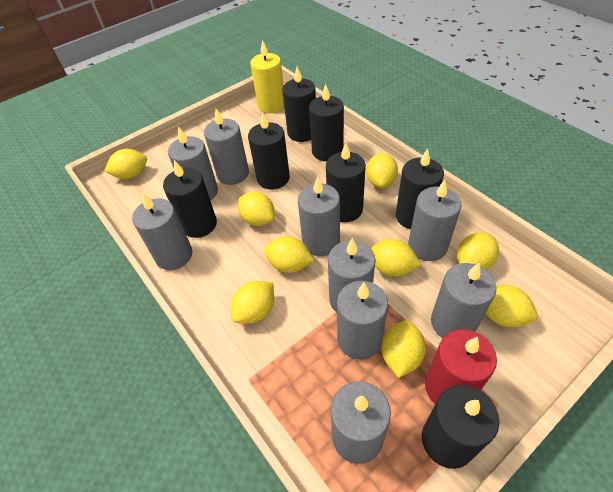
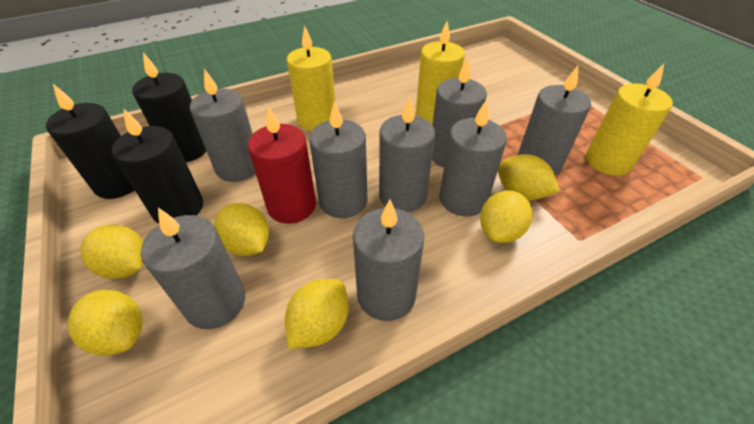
black candle: 7 -> 3
grey candle: 9 -> 8
yellow candle: 1 -> 3
yellow lemon: 9 -> 6

